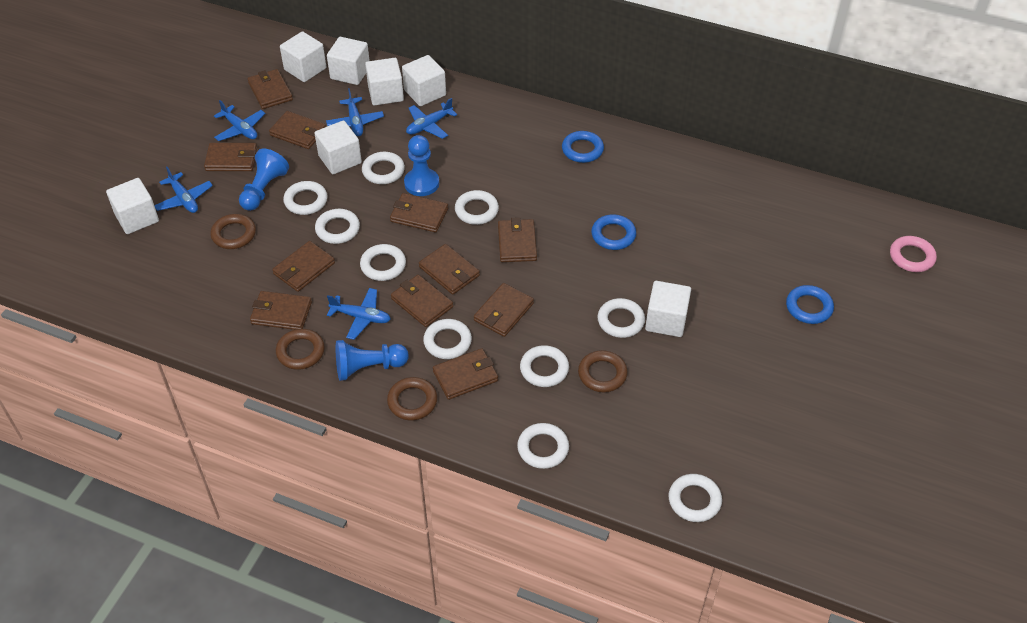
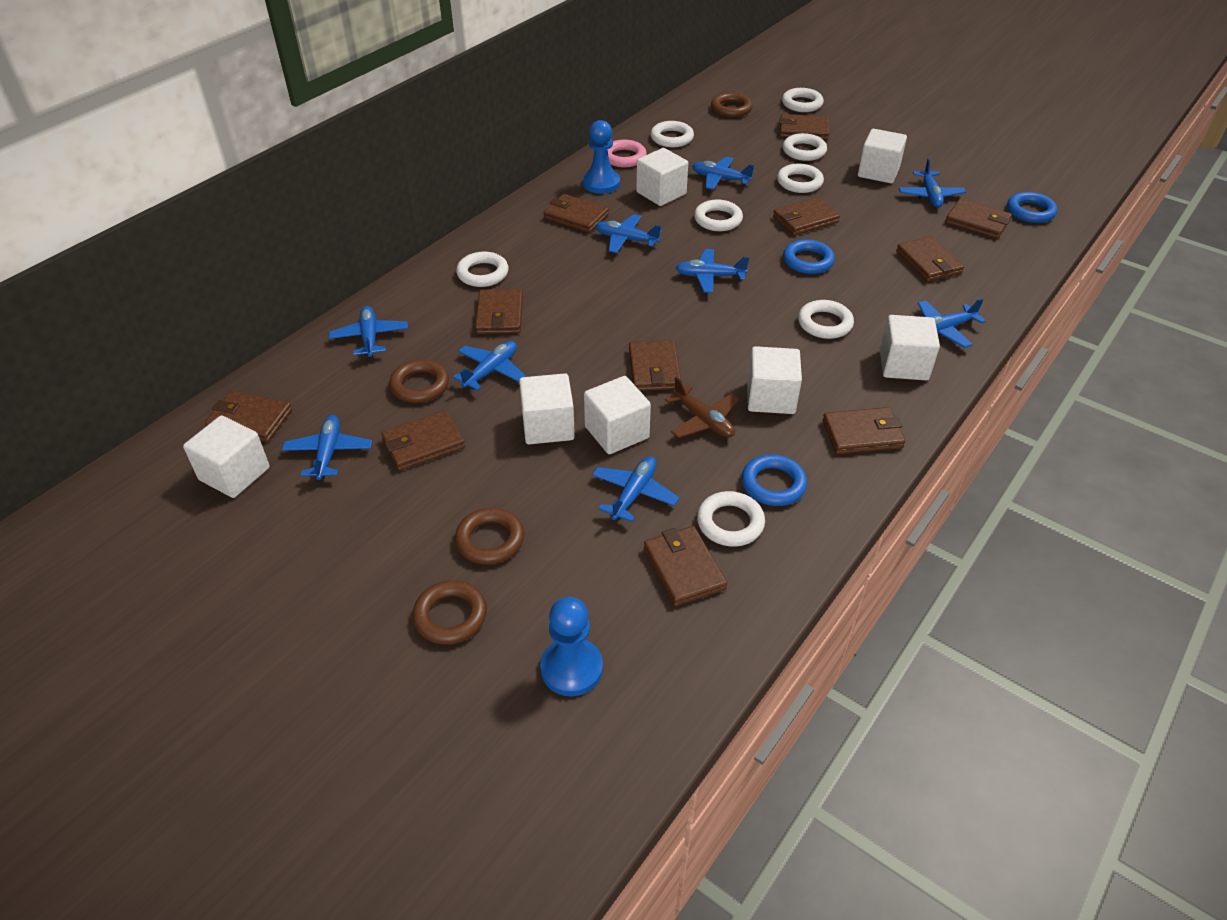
blue pawn: 3 -> 2
blue plane: 5 -> 9
brown plane: 0 -> 1
white ring: 10 -> 8

